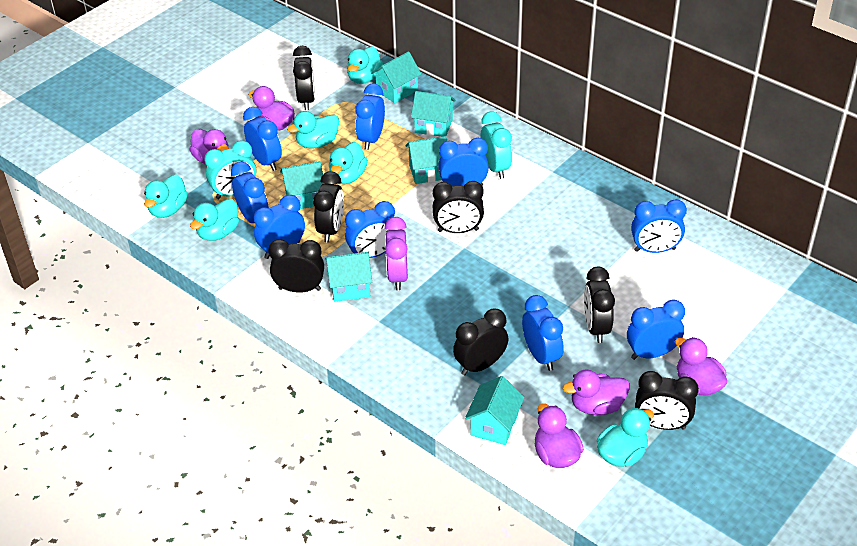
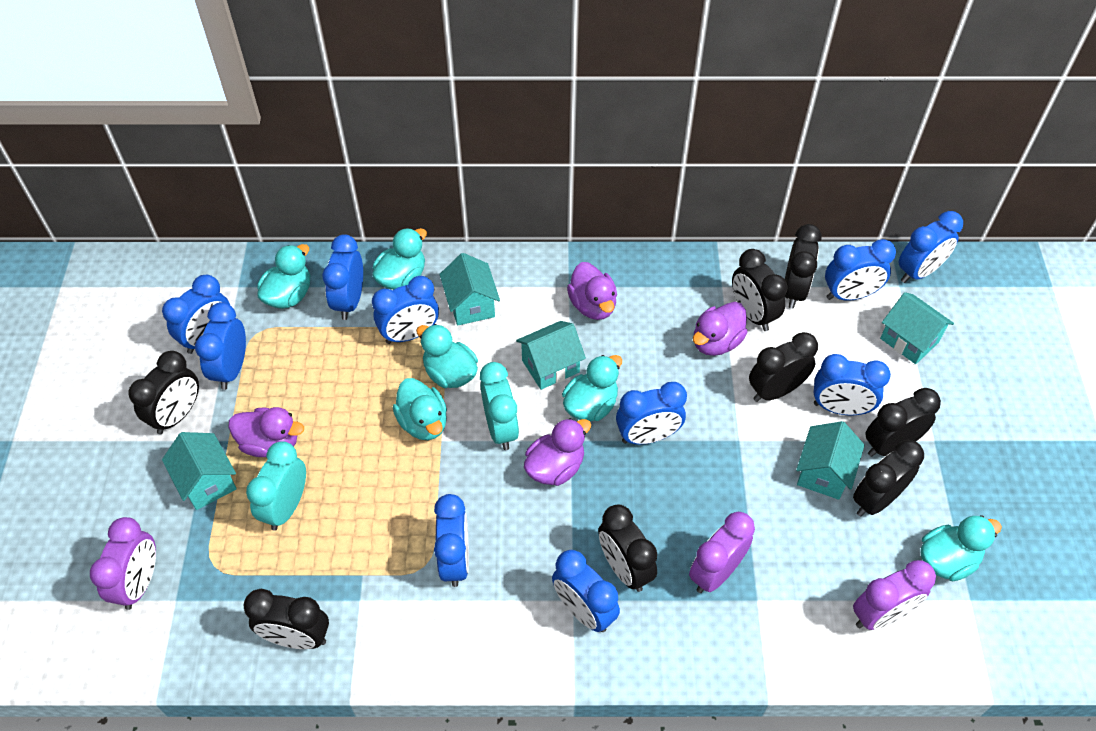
black clock: 7 -> 8
blue clock: 9 -> 10
purple clock: 1 -> 3
purple duck: 5 -> 4
turquoise house: 6 -> 5

